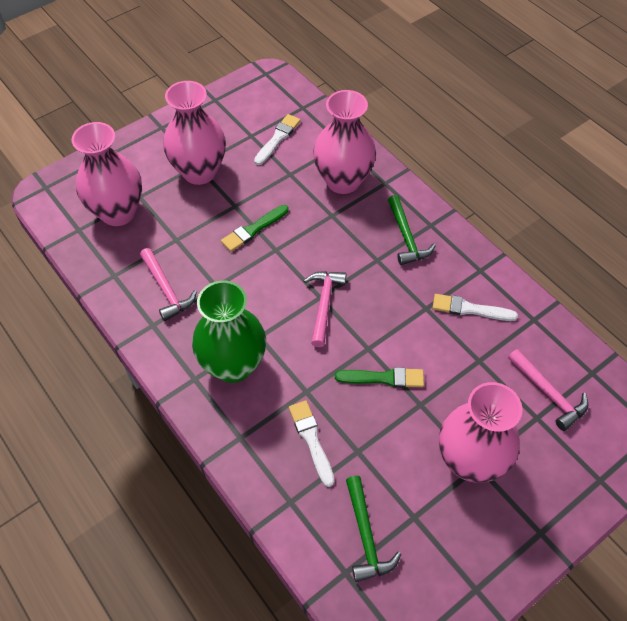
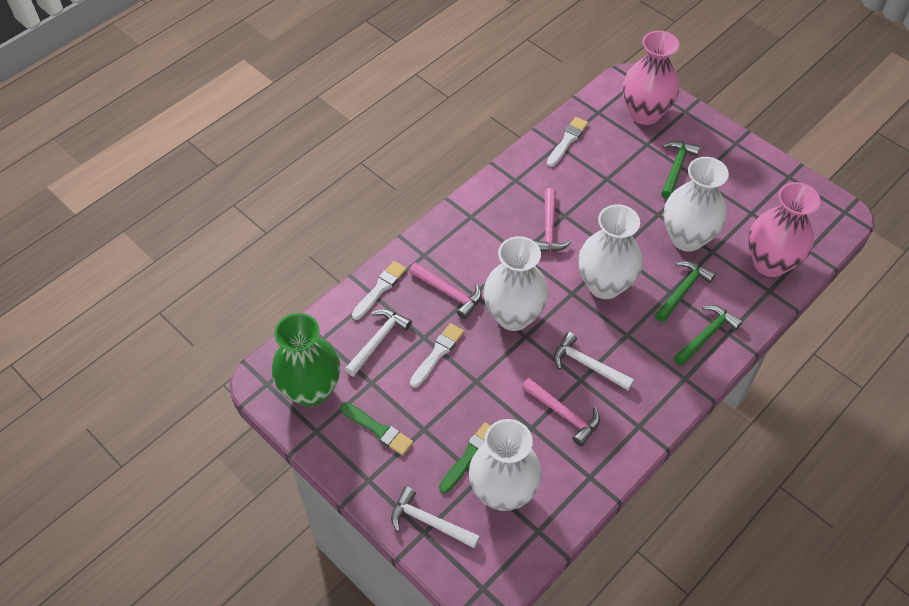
green hammer: 2 -> 3
pink vase: 4 -> 2
white hammer: 0 -> 3
white vase: 0 -> 4

